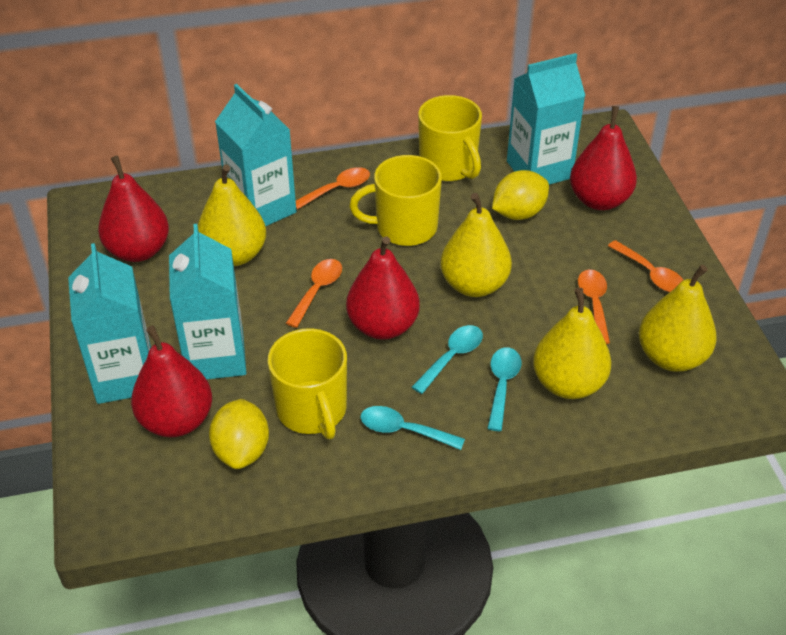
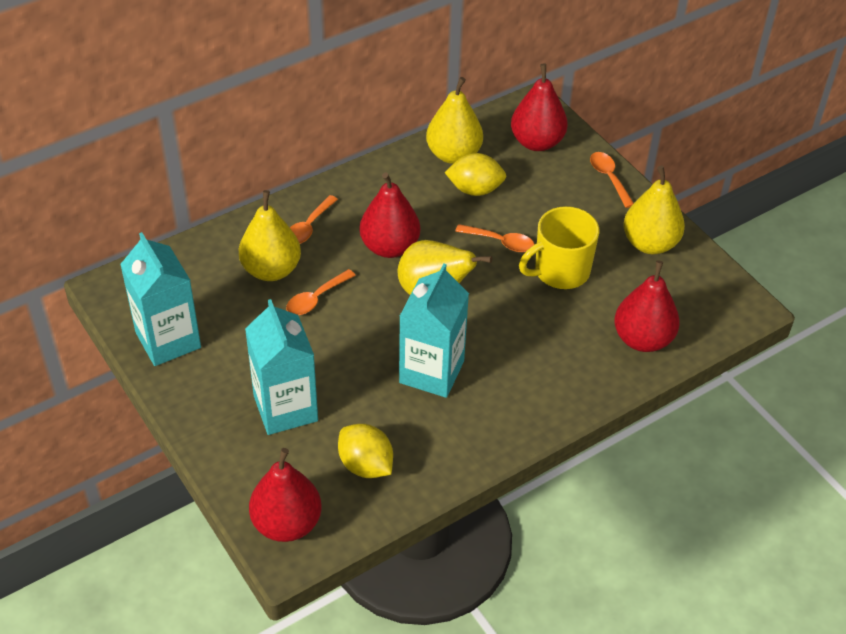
turquoise carton: 4 -> 3
turquoise spoon: 3 -> 0
yellow mug: 3 -> 1

